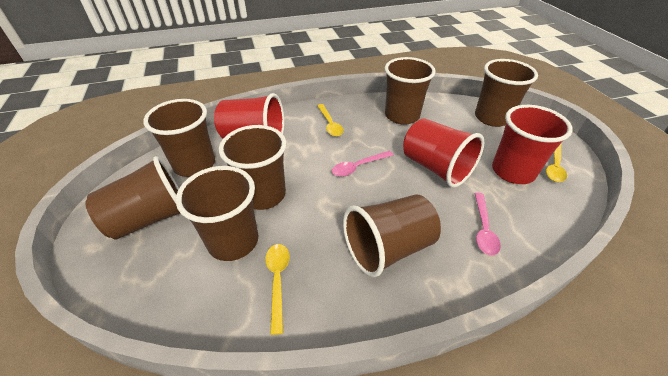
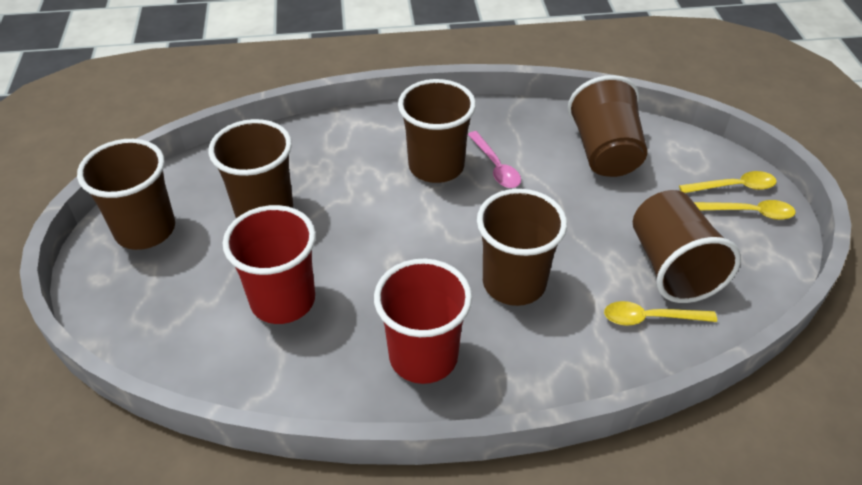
brown cup: 7 -> 6
pink spoon: 2 -> 1
red cup: 3 -> 2

